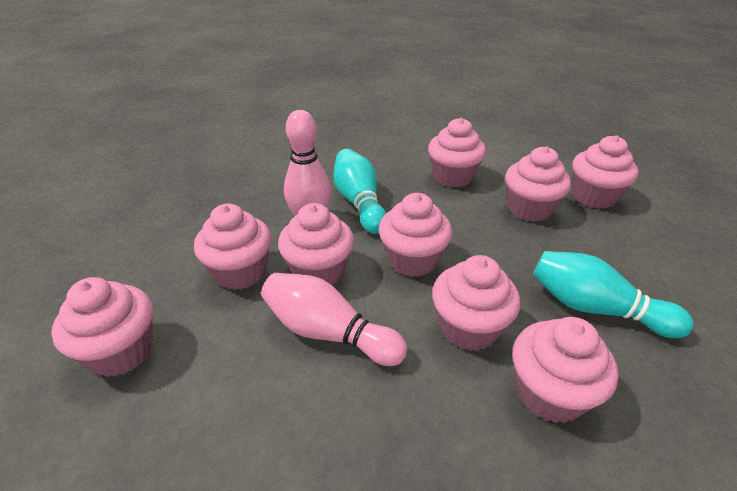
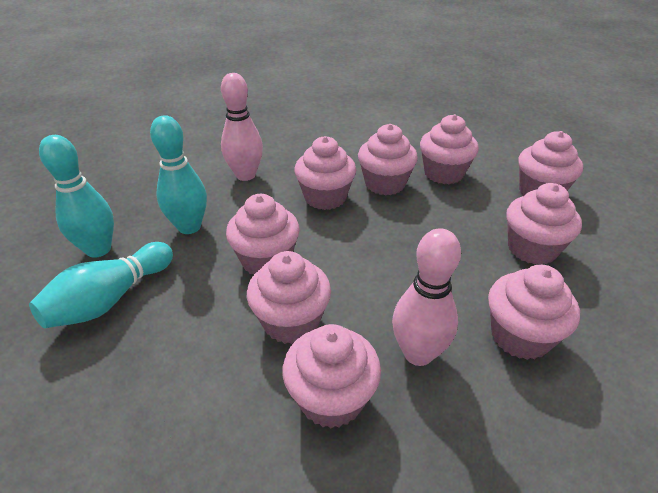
turquoise bowling pin: 2 -> 3

